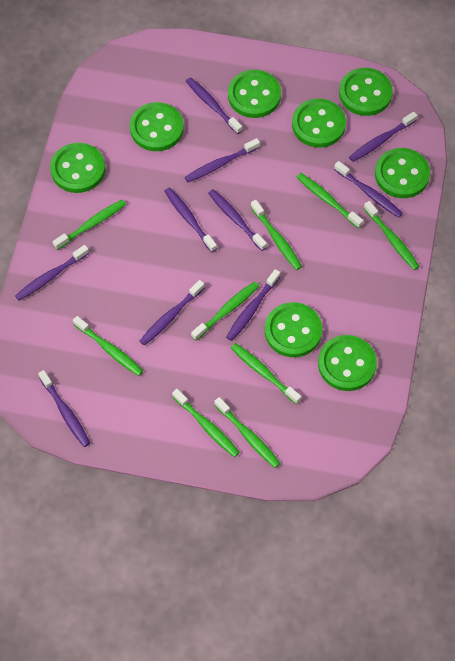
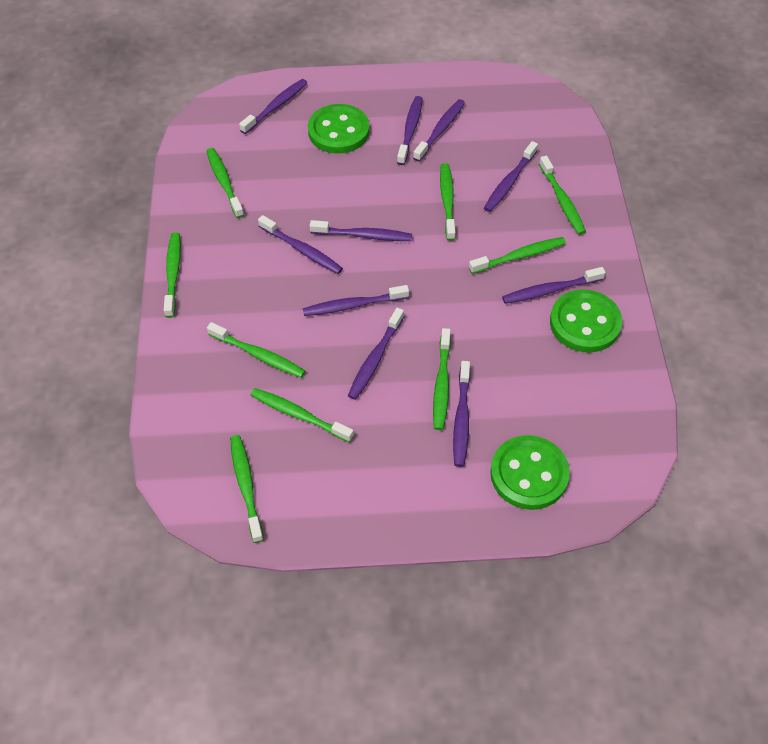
green button: 8 -> 3

